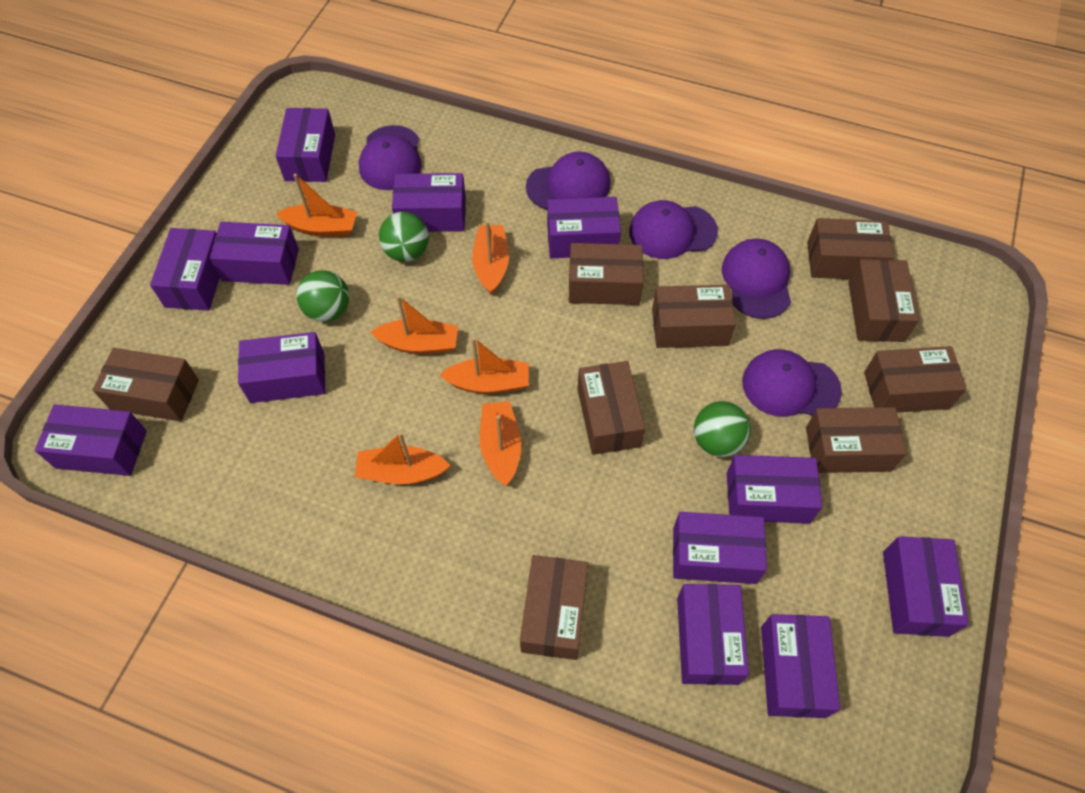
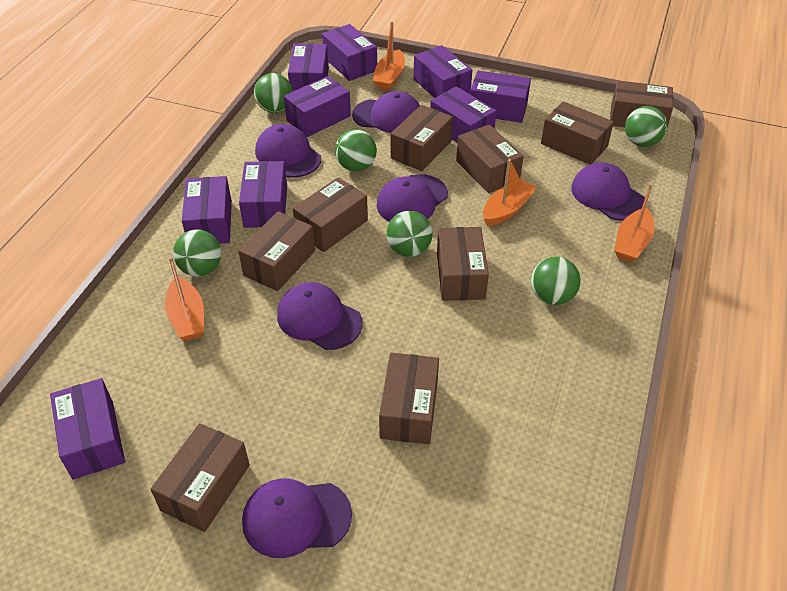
green ball: 3 -> 6
orange boat: 6 -> 4
purple box: 12 -> 9
purple cap: 5 -> 6

